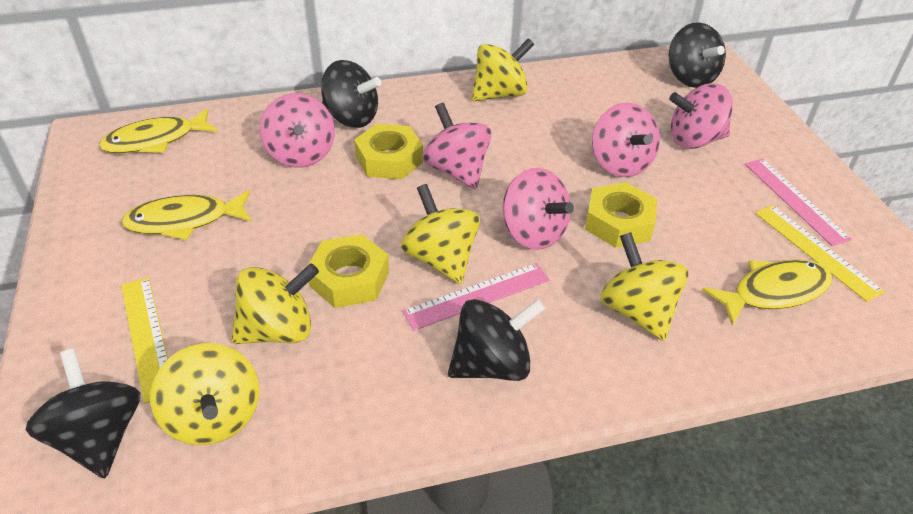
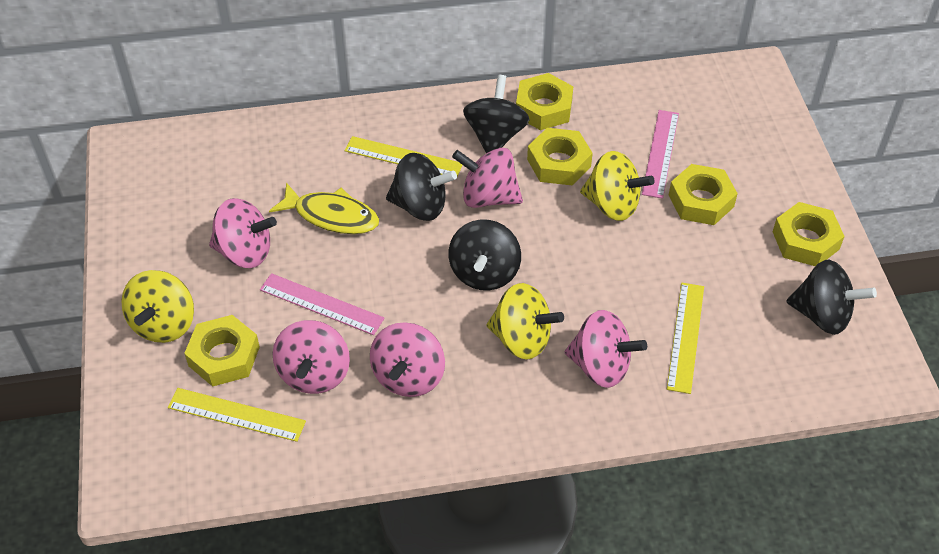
yellow fish: 3 -> 1
yellow nut: 3 -> 5
yellow ruler: 2 -> 3
yellow spinning top: 5 -> 3

